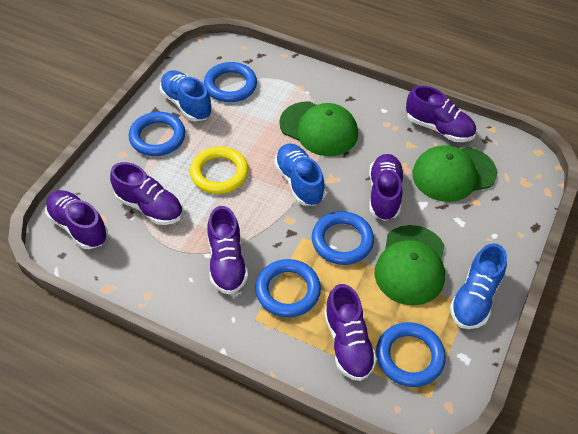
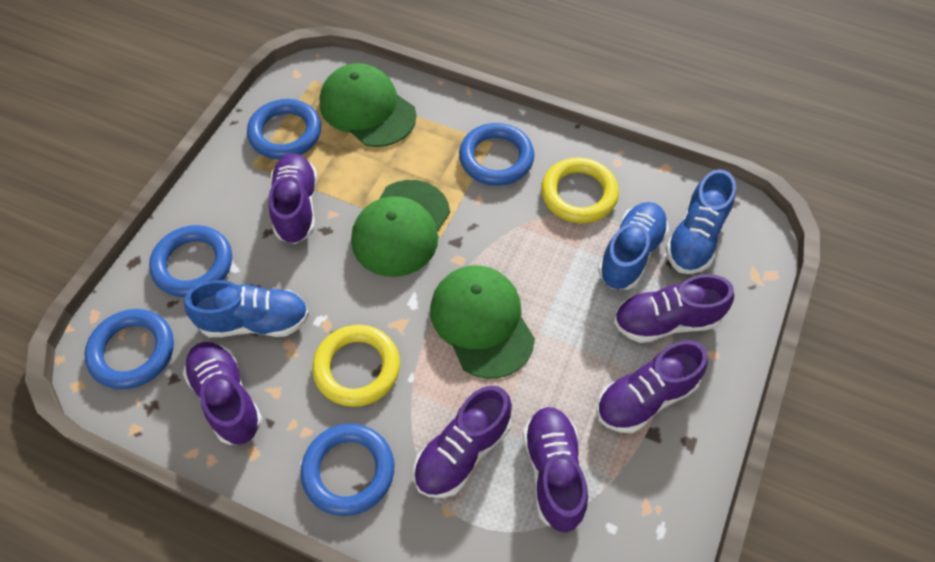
yellow ring: 1 -> 2

